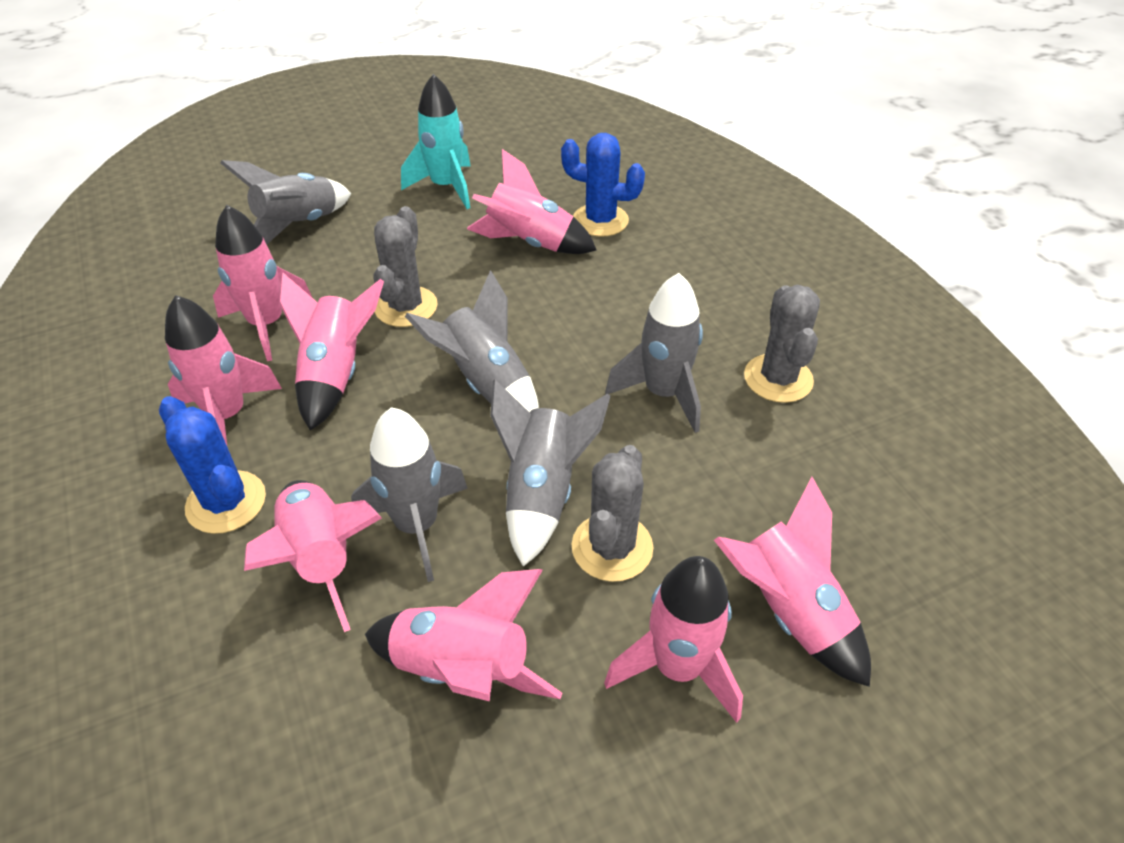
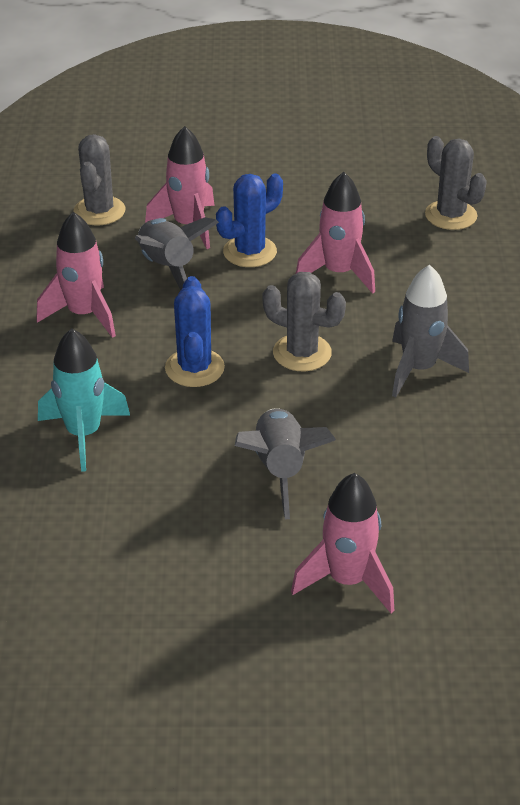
grey rocket: 5 -> 3
pink rocket: 8 -> 4

